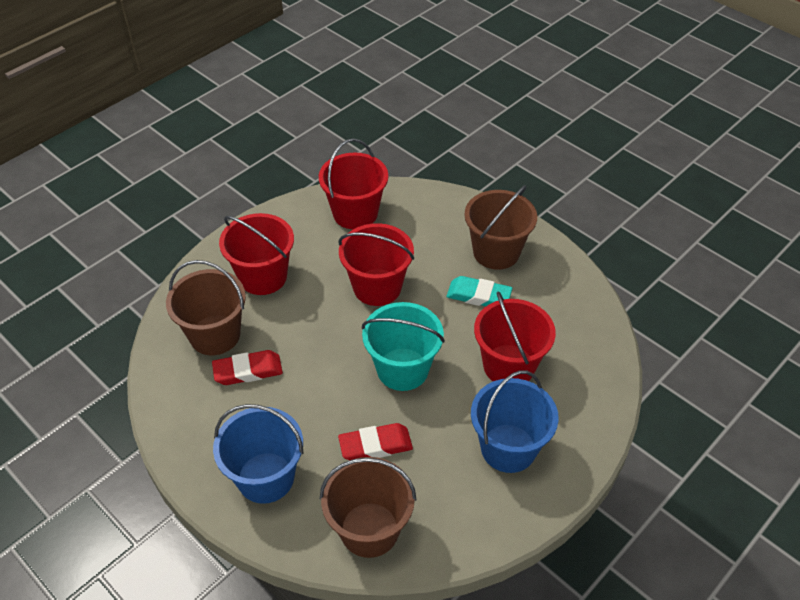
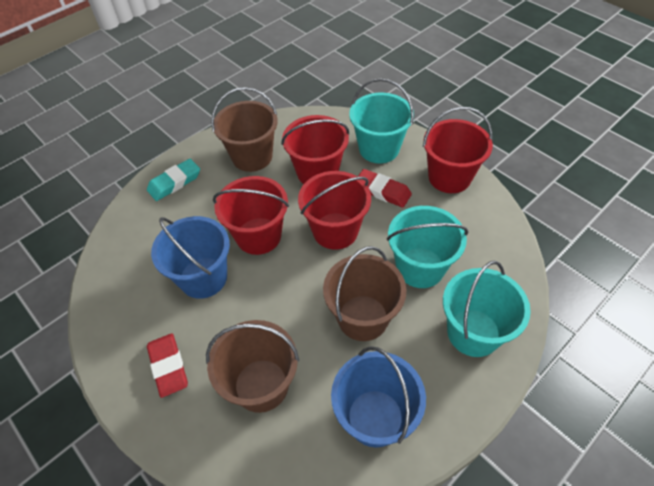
turquoise bucket: 1 -> 3

